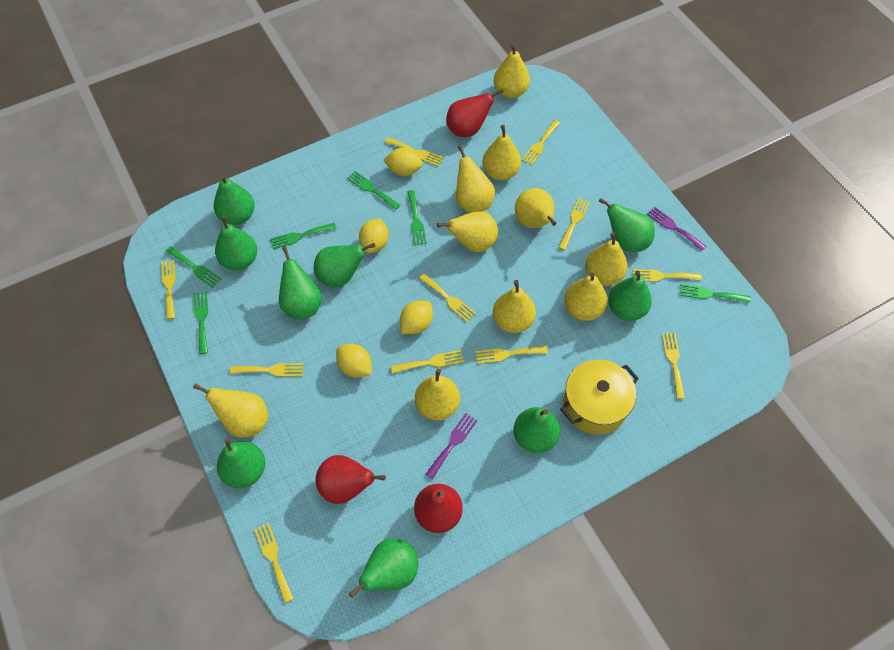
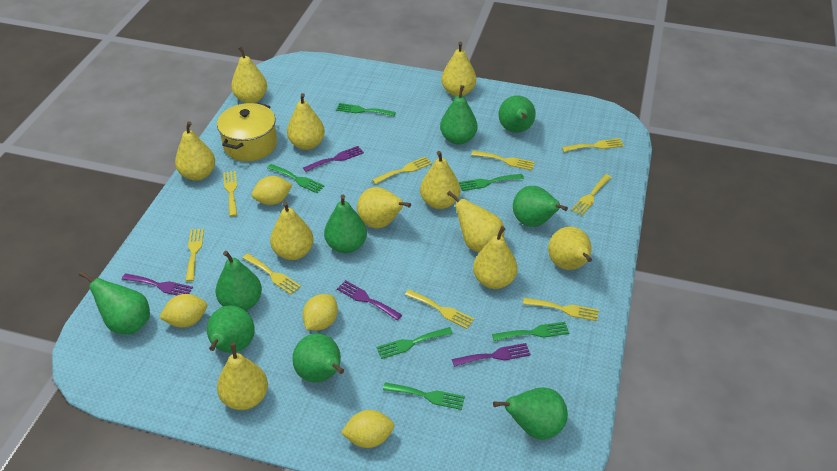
purple fork: 2 -> 4
red pear: 3 -> 0
yellow fork: 11 -> 9
yellow pear: 10 -> 11

